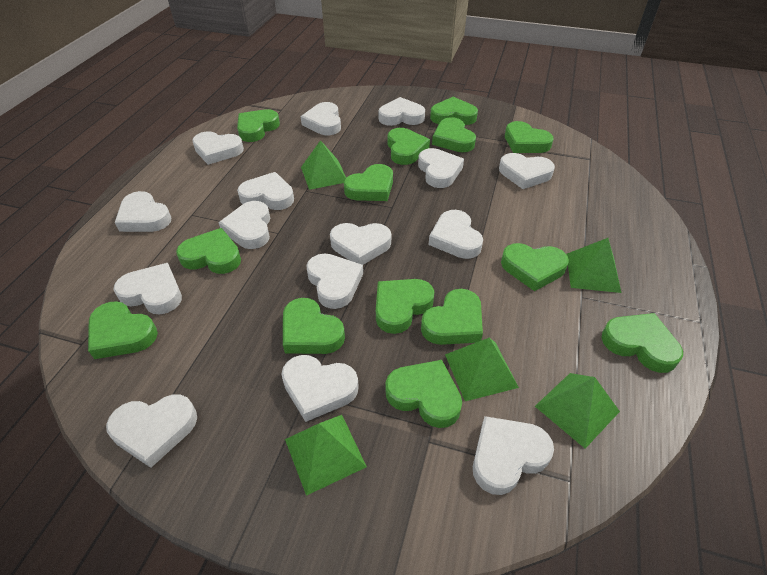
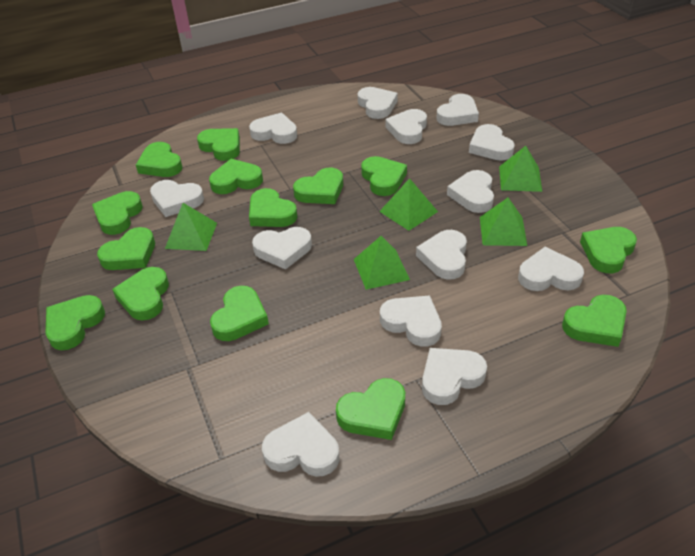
white heart: 15 -> 13

